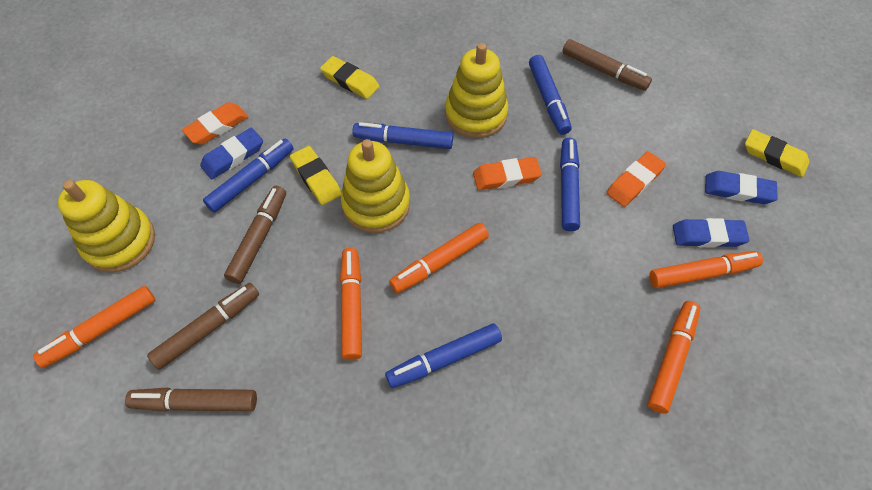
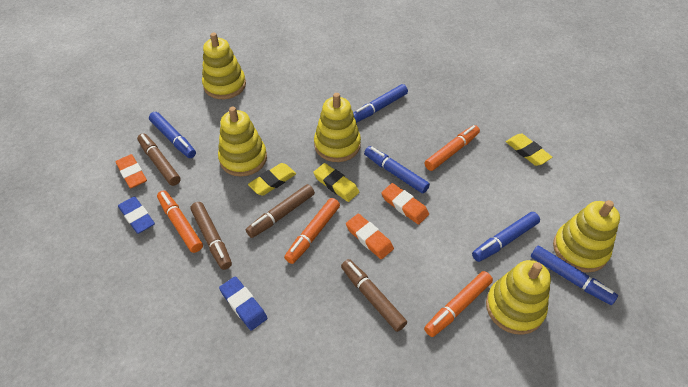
blue eraser: 3 -> 2
orange marker: 5 -> 4
yellow stacking toy: 3 -> 5

